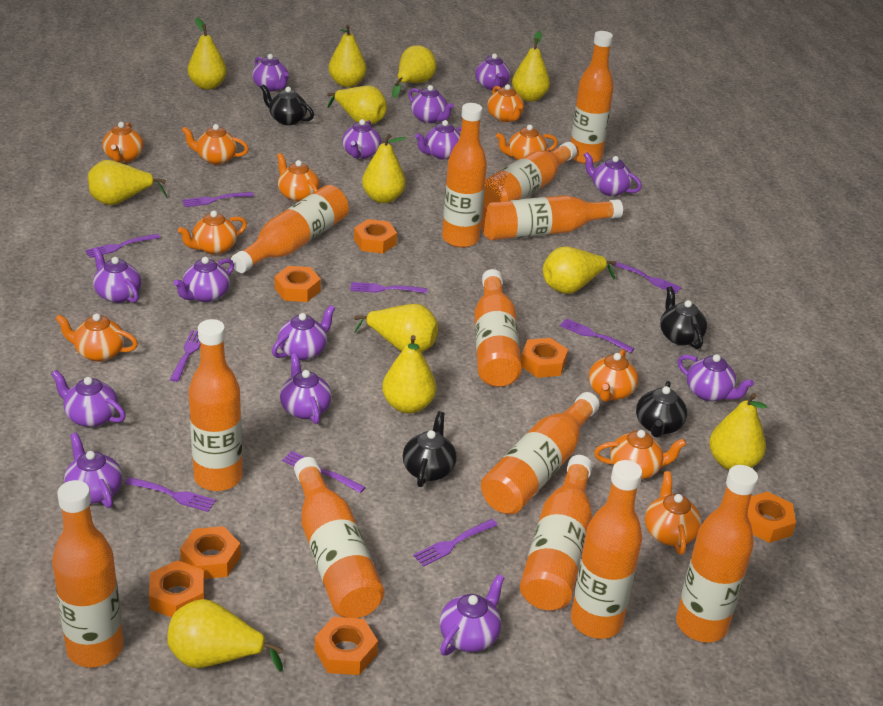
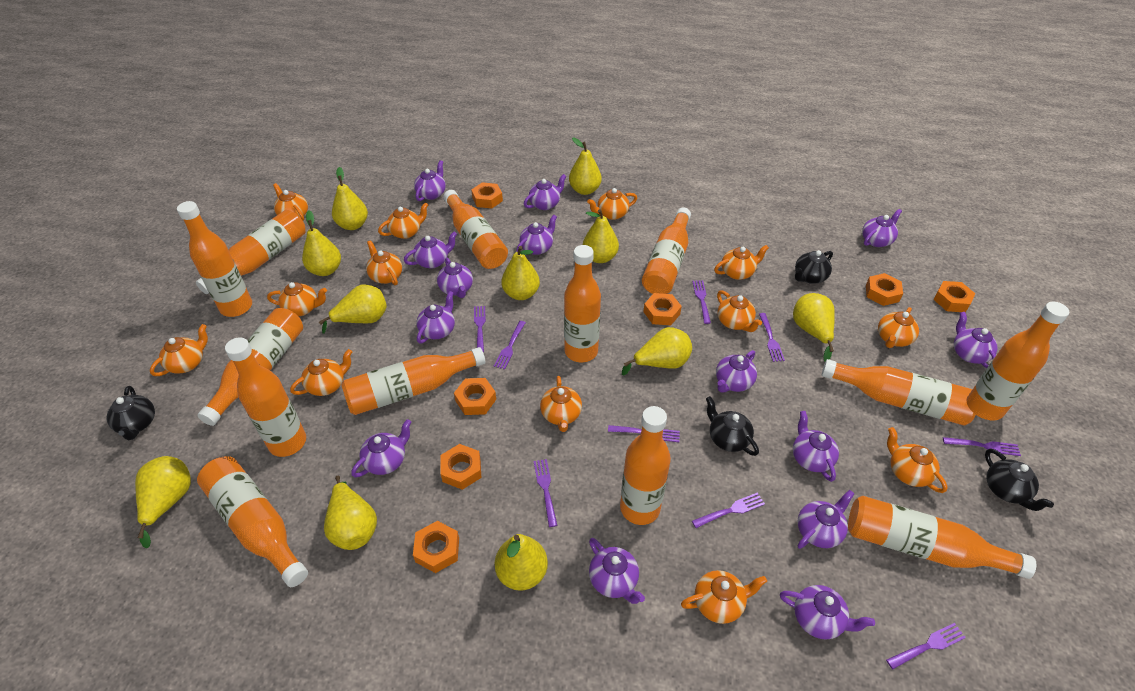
orange teapot: 10 -> 13
yellow pear: 12 -> 11

